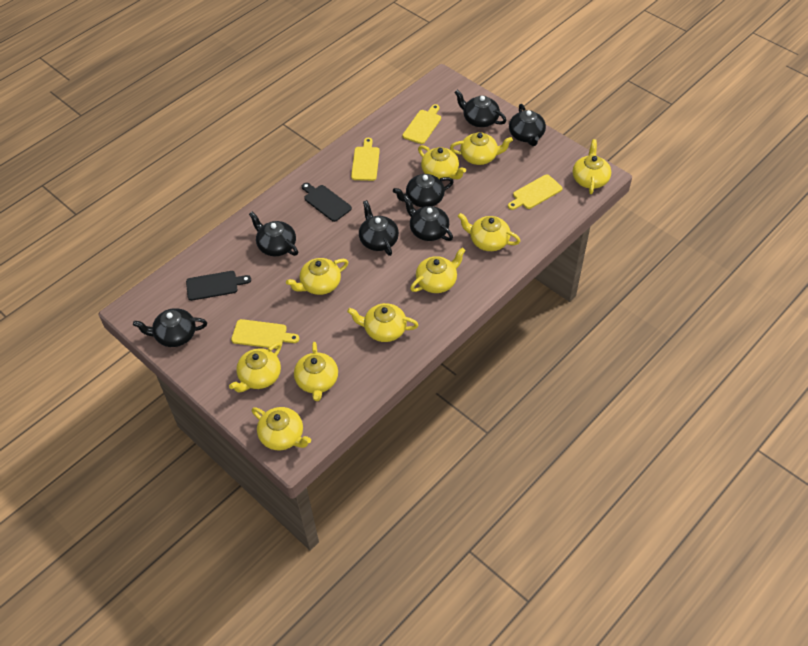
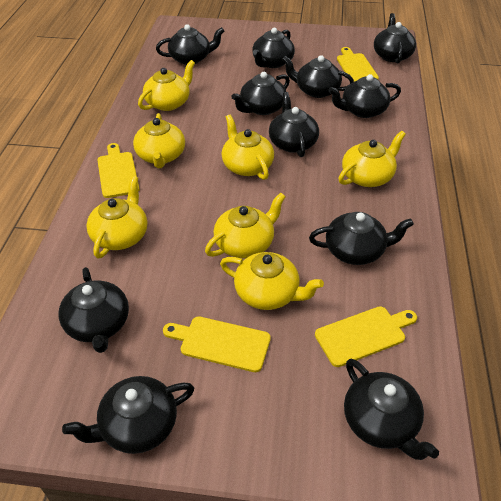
black cutting board: 2 -> 0
black teapot: 7 -> 11
yellow teapot: 10 -> 7

